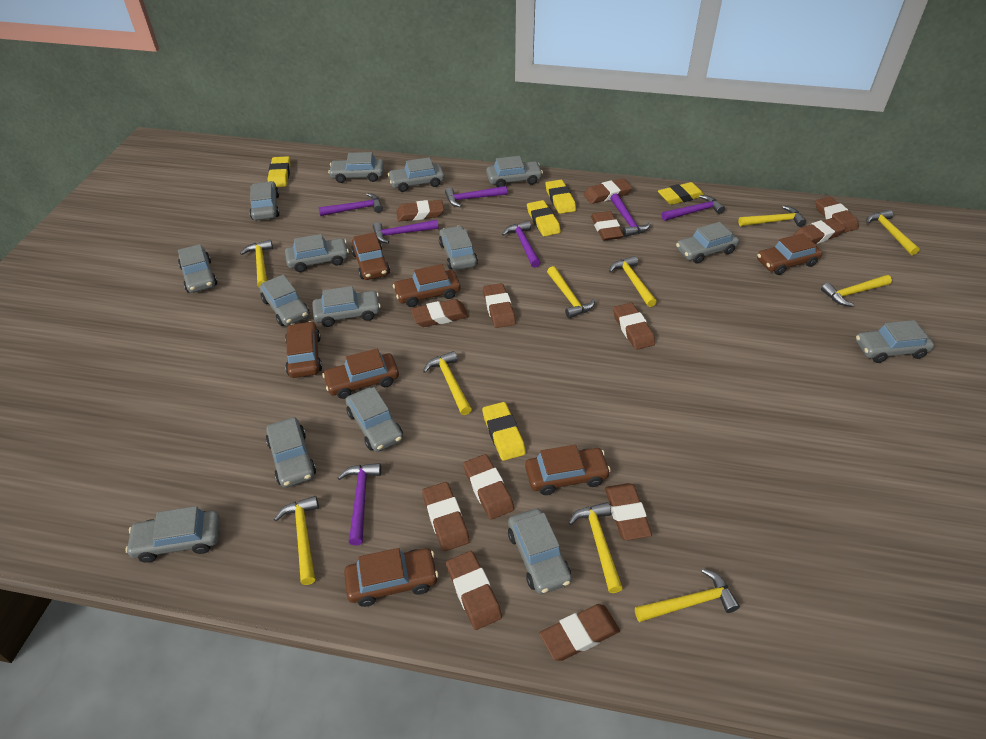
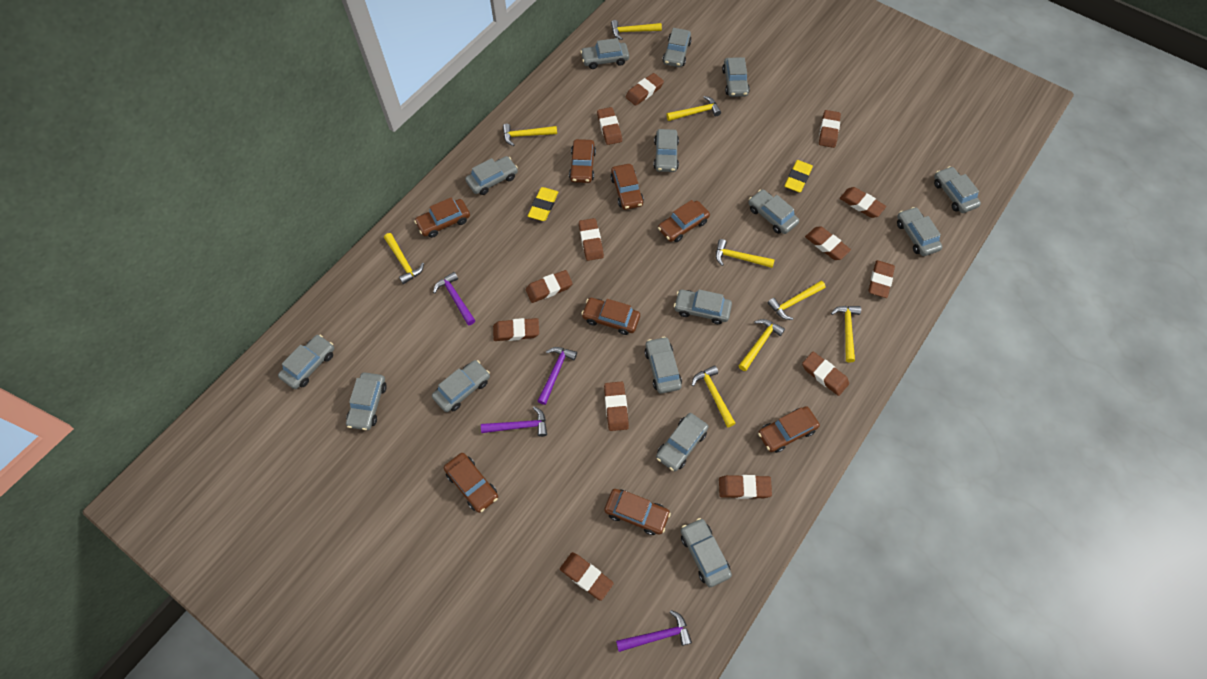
brown car: 7 -> 8
purple hammer: 7 -> 4
yellow eraser: 5 -> 2
yellow hammer: 10 -> 9

